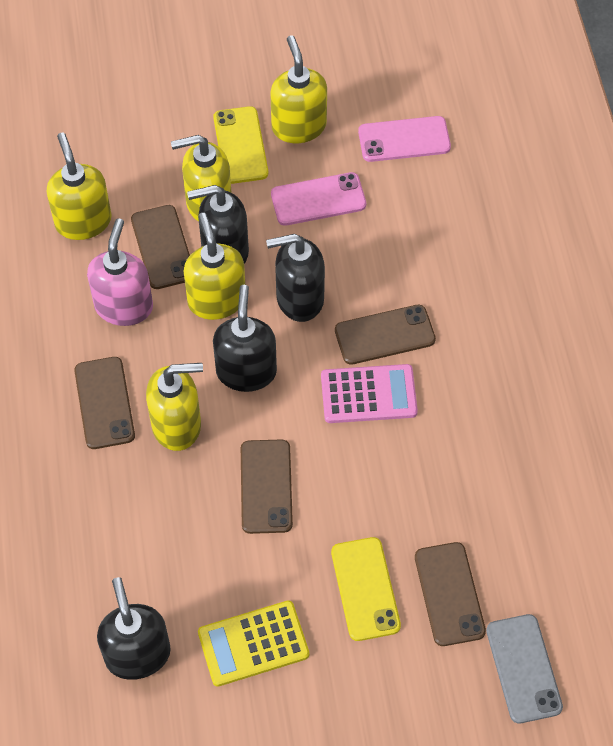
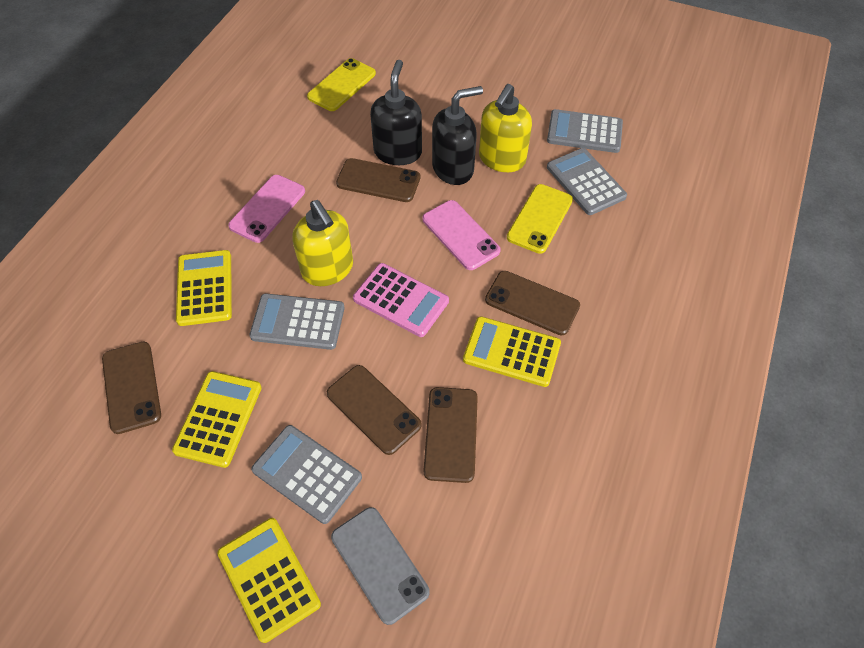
black soap dispenser: 4 -> 2
grey calculator: 0 -> 4
pink soap dispenser: 1 -> 0
yellow calculator: 1 -> 4
yellow soap dispenser: 5 -> 2

